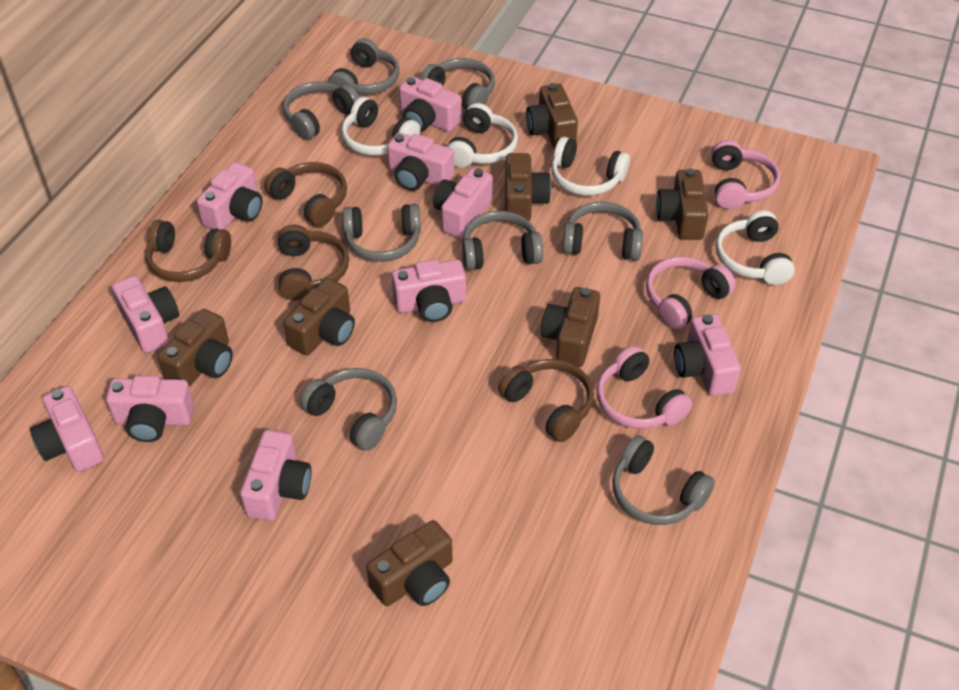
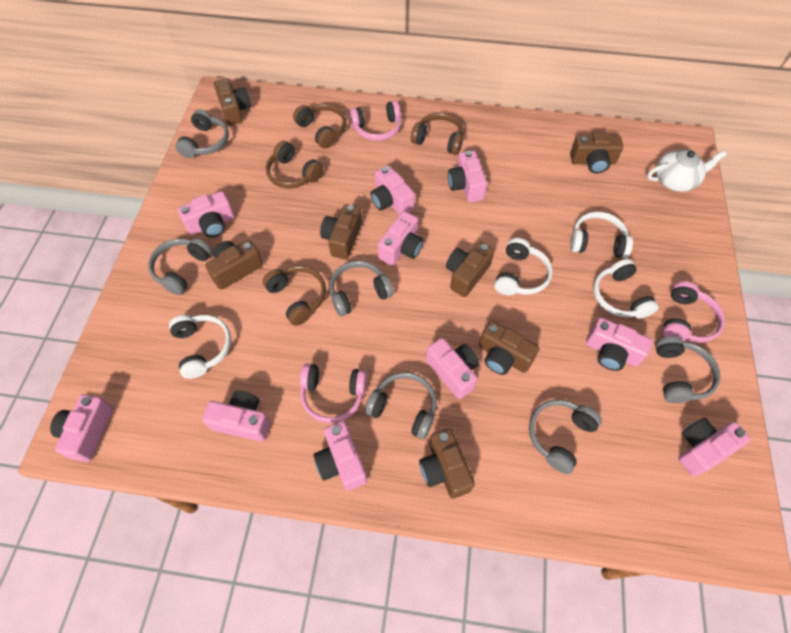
grey headphones: 8 -> 6
white teapot: 0 -> 1

